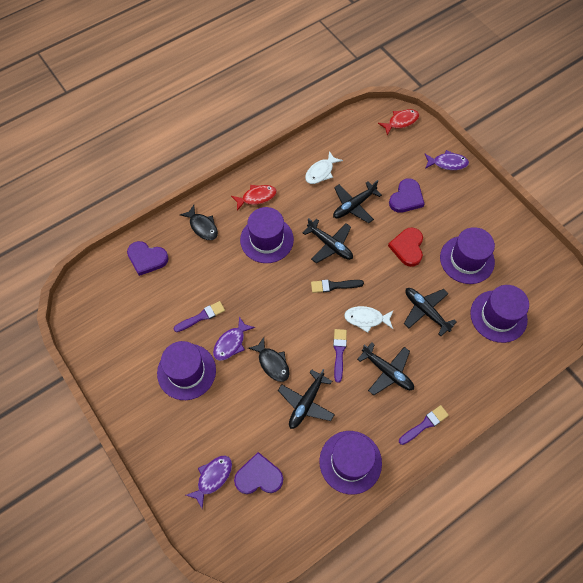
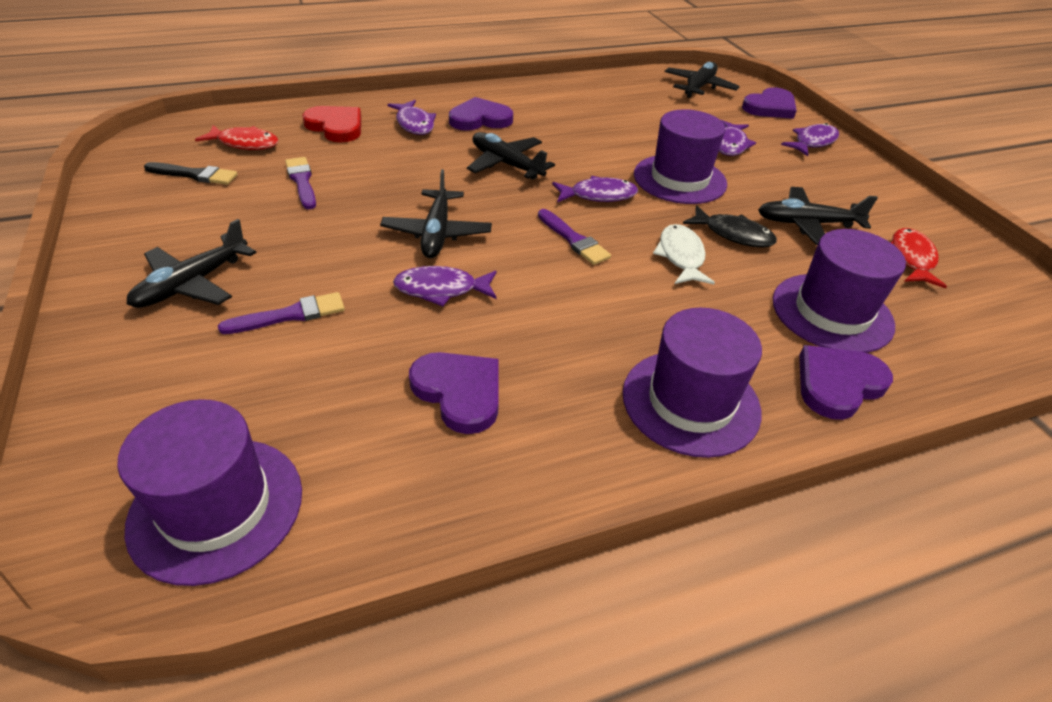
black fish: 2 -> 1
purple fish: 3 -> 5
purple hat: 5 -> 4
purple heart: 3 -> 4
white fish: 2 -> 1

